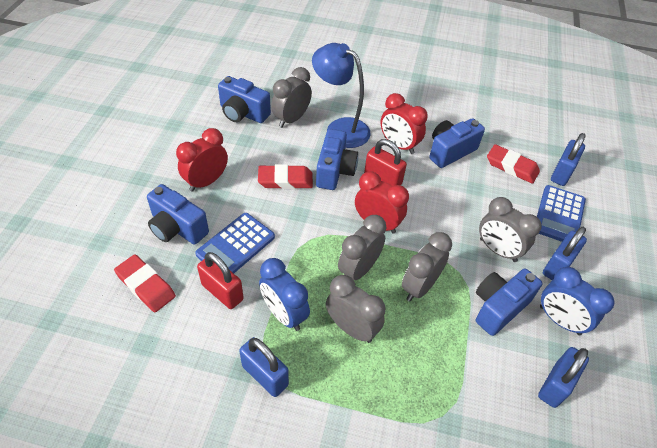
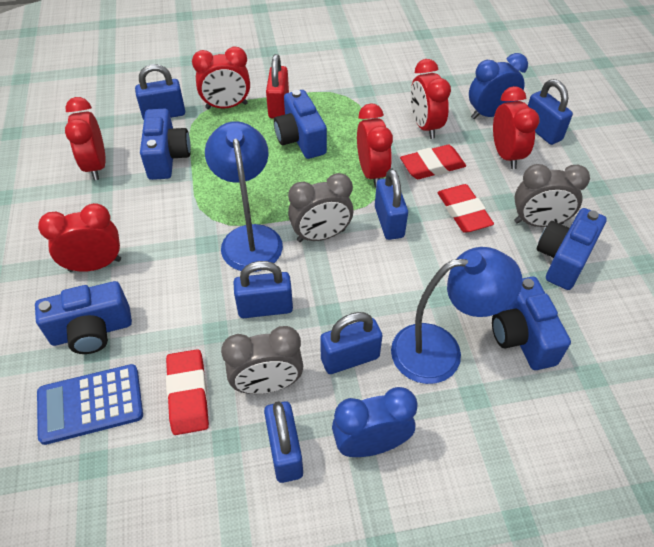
blue calculator: 2 -> 1
blue lamp: 1 -> 2
blue padlock: 4 -> 6
grey clock: 5 -> 3
red clock: 3 -> 6
red padlock: 2 -> 1

